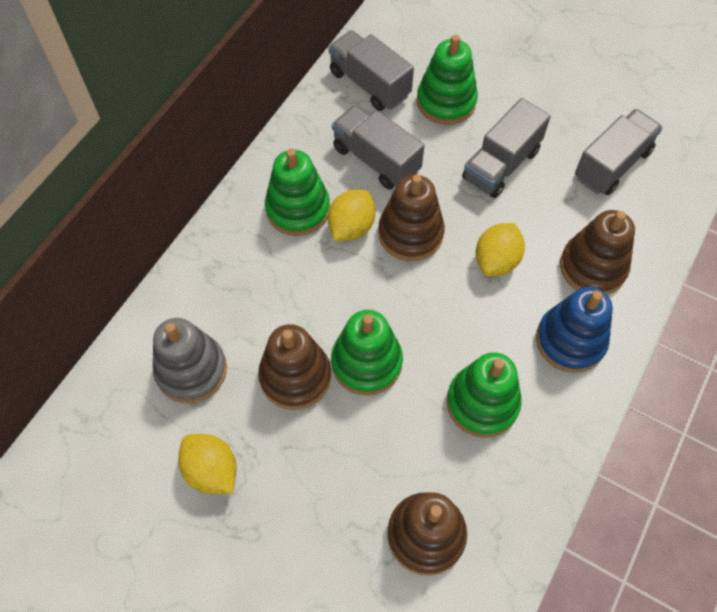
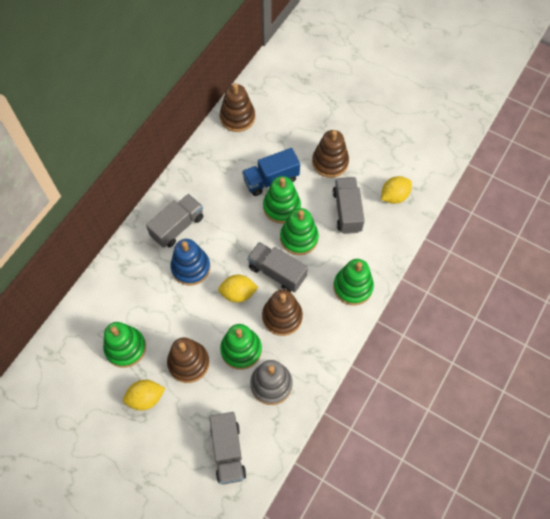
blue truck: 0 -> 1
green stacking toy: 4 -> 5

